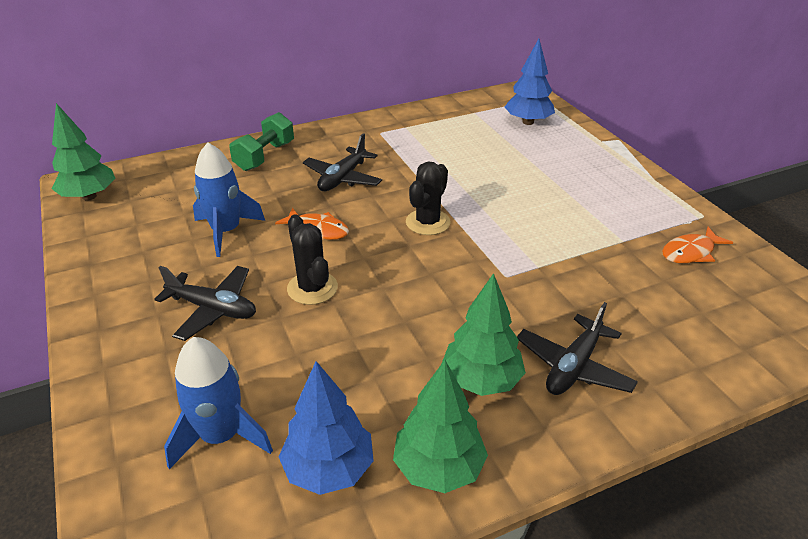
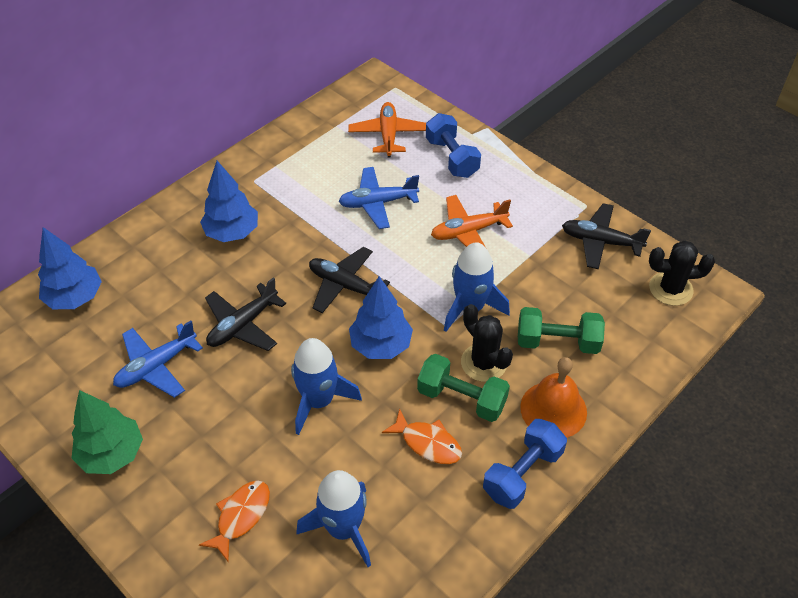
blue dumbbell: 0 -> 2
blue plane: 0 -> 2
blue rocket: 2 -> 3
blue tree: 2 -> 3
green dumbbell: 1 -> 2
green tree: 3 -> 1
orange bell: 0 -> 1
orange plane: 0 -> 2

